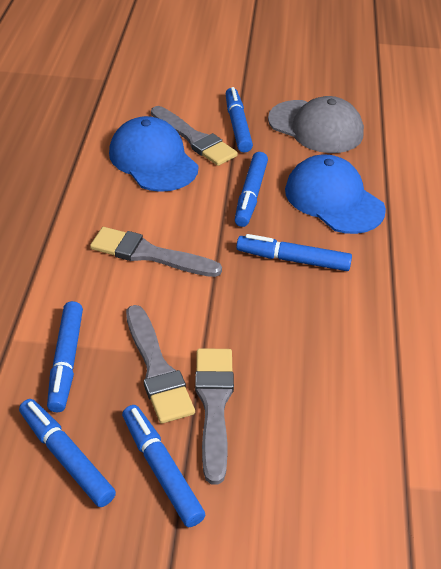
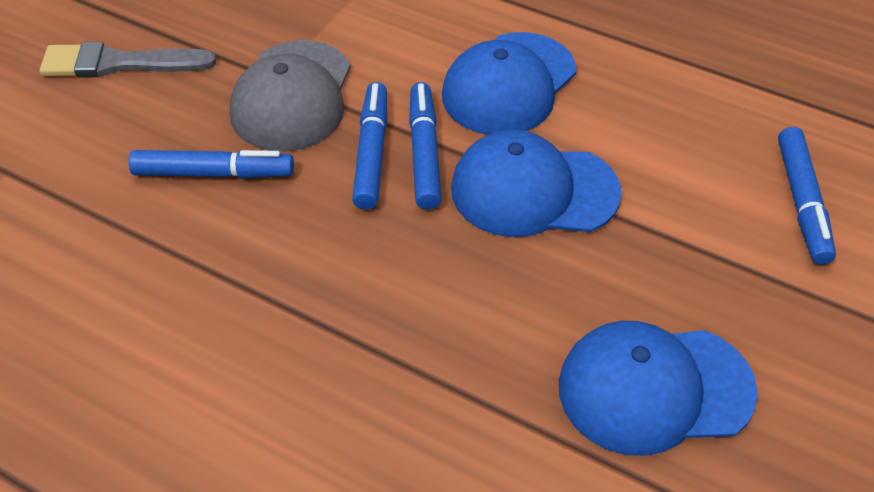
blue cap: 2 -> 3
blue marker: 6 -> 4
grey brush: 4 -> 1

